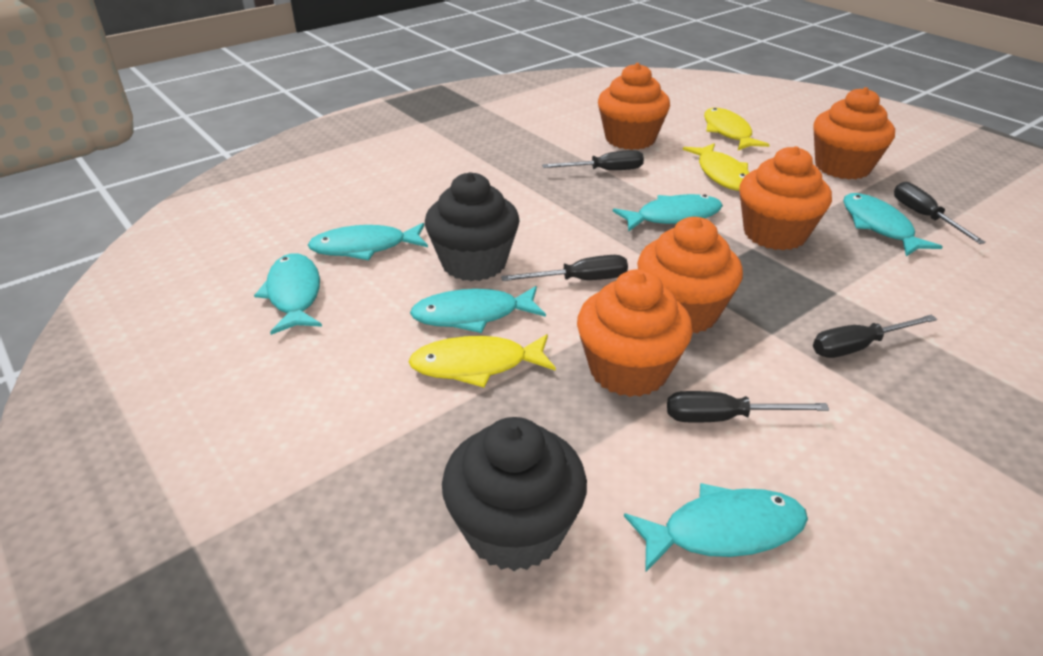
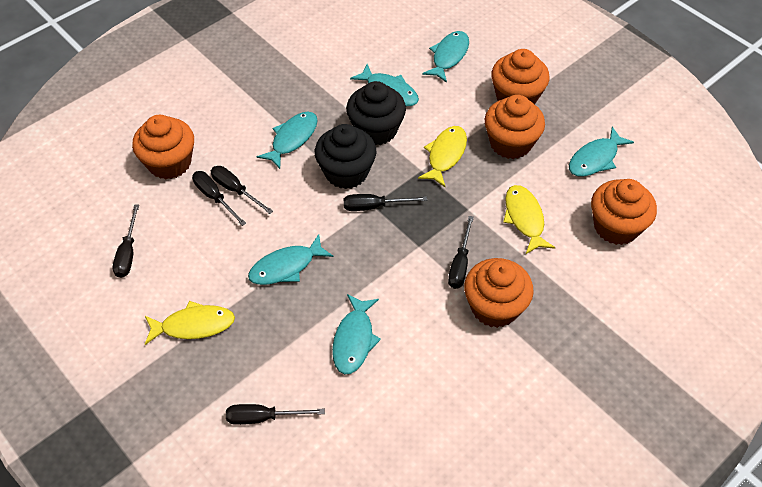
black screwdriver: 5 -> 6

